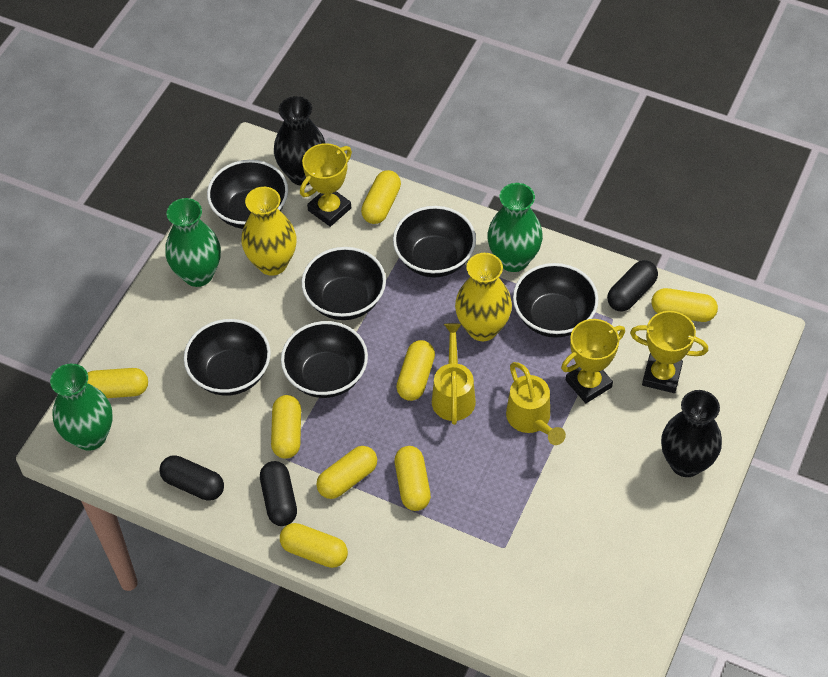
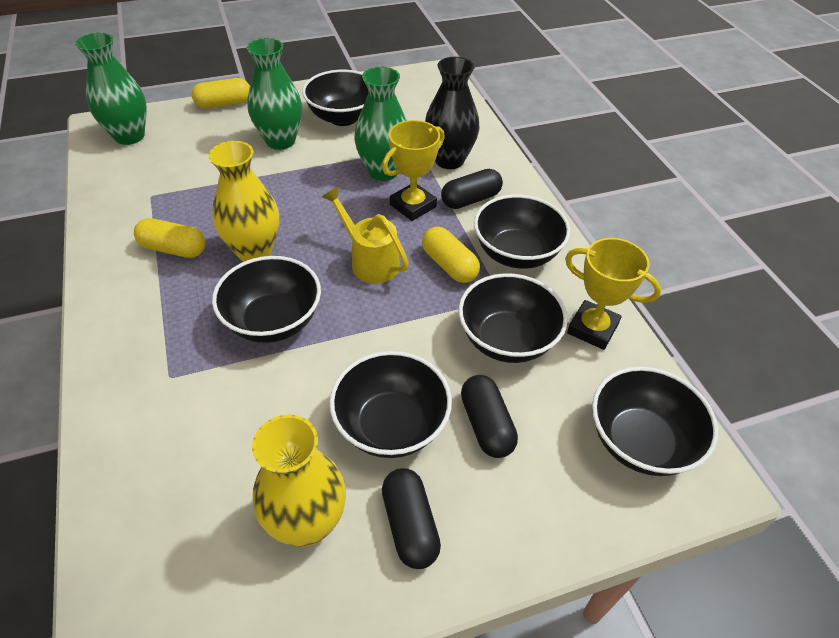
black vase: 2 -> 1
yellow capsule: 8 -> 3
yellow trophy: 3 -> 2
yellow watering can: 2 -> 1

